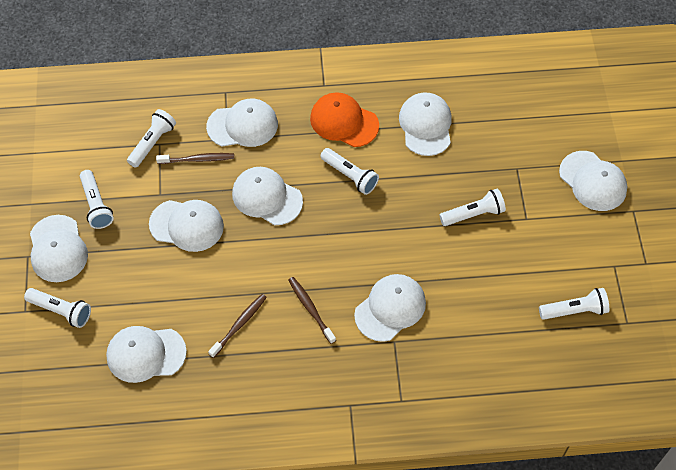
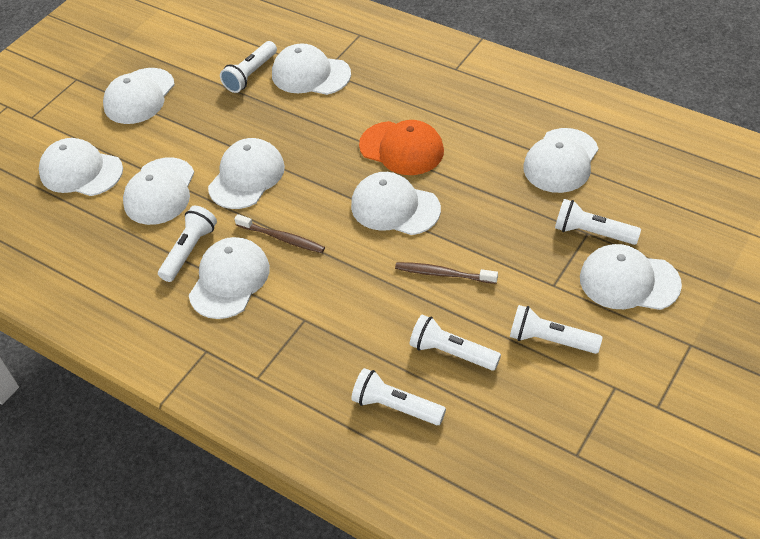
brown toothbrush: 3 -> 2
white cap: 8 -> 9

